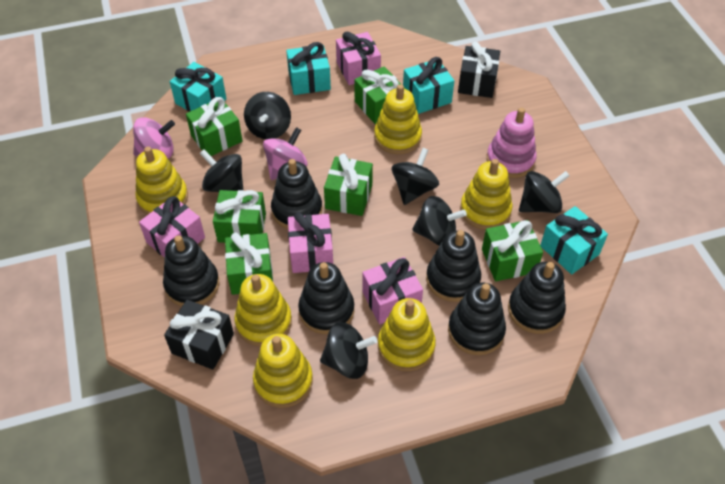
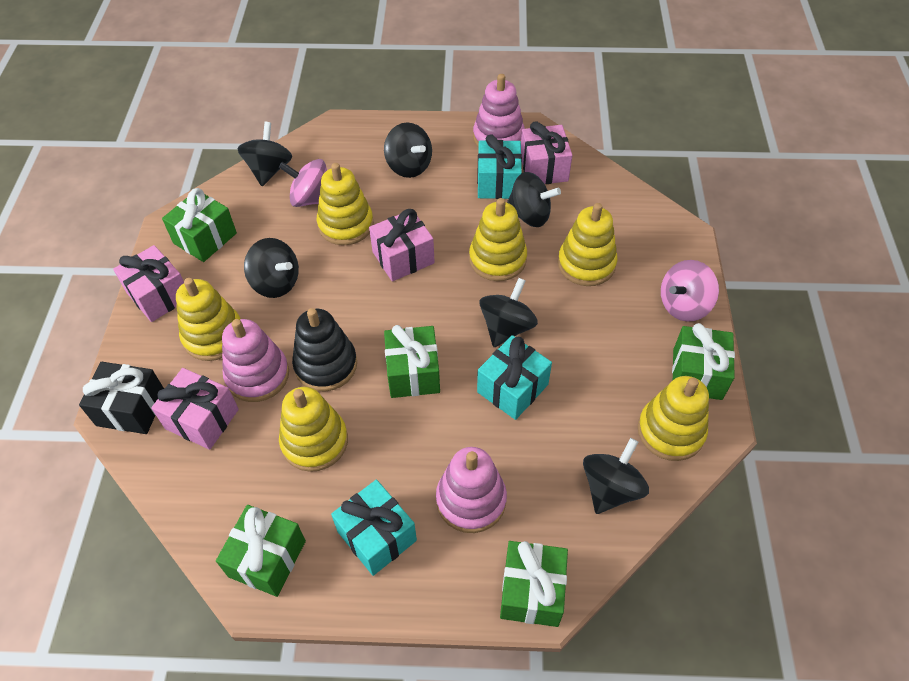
black gift: 2 -> 1
black stacking toy: 6 -> 1
green gift: 6 -> 5
pink stacking toy: 1 -> 3
turquoise gift: 4 -> 3

